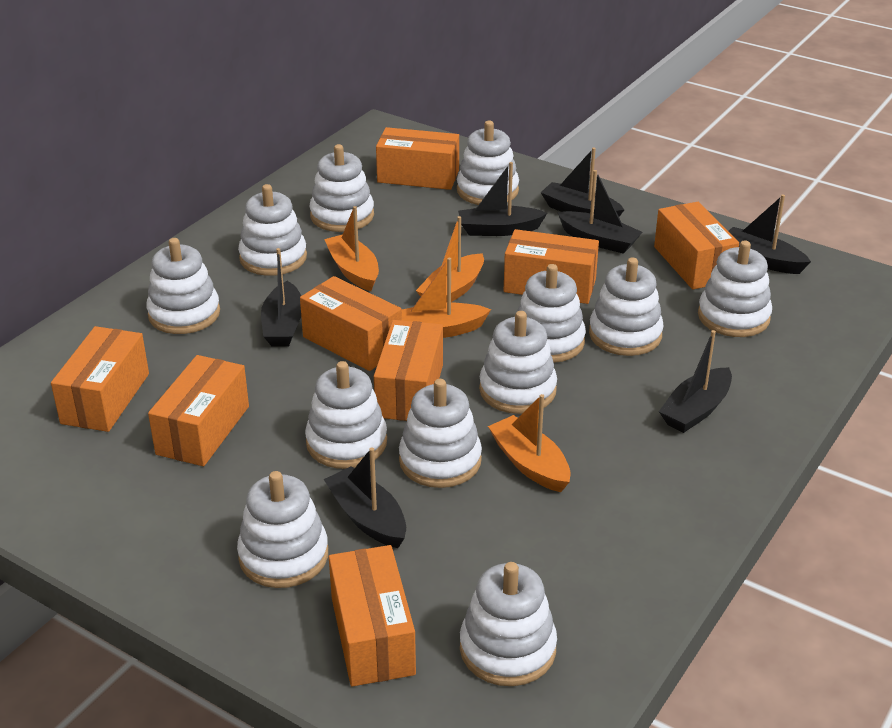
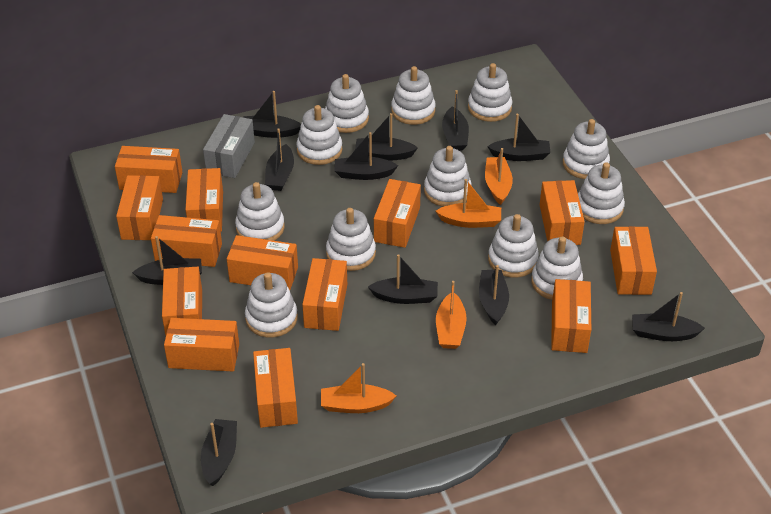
black boat: 7 -> 11
grey box: 0 -> 1
orange box: 8 -> 13

